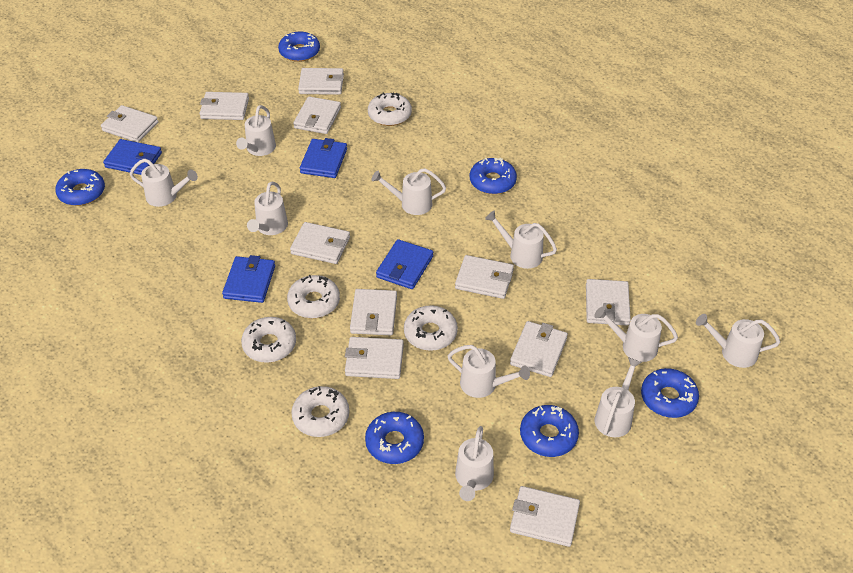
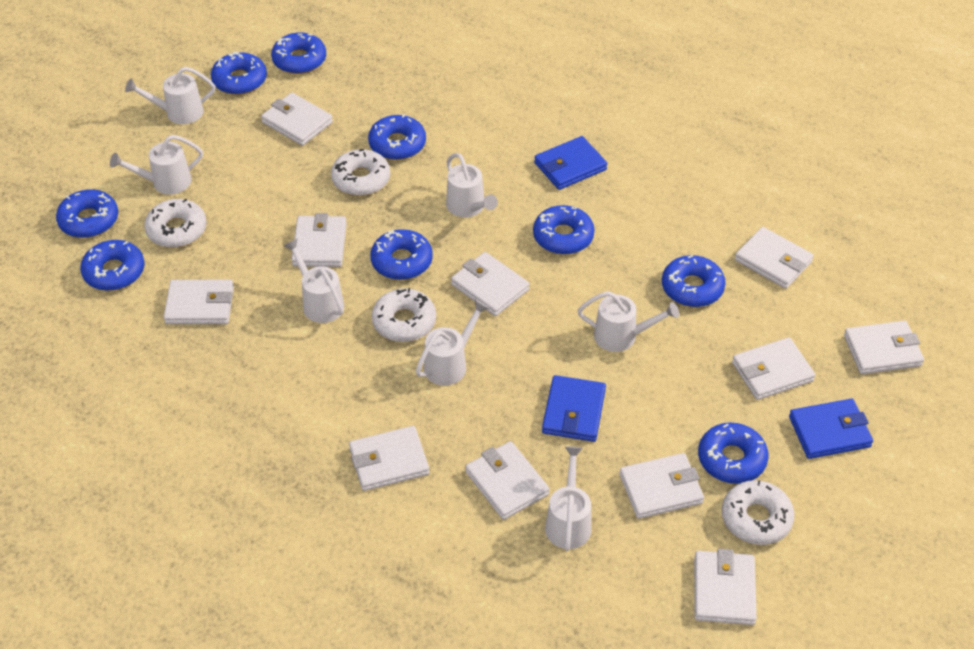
blue donut: 6 -> 9
blue wallet: 4 -> 3
white donut: 5 -> 4
white watering can: 10 -> 7

